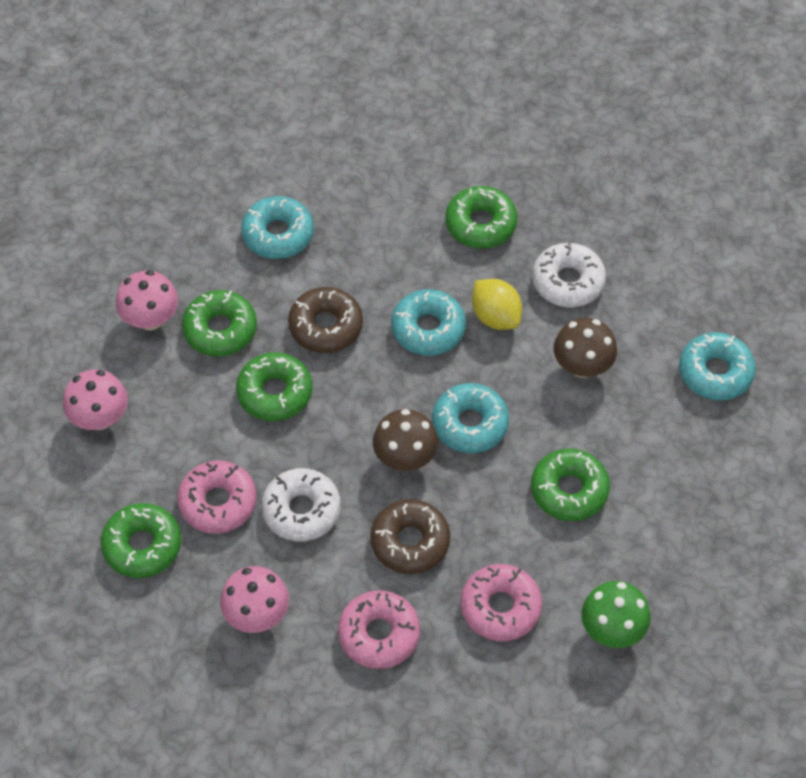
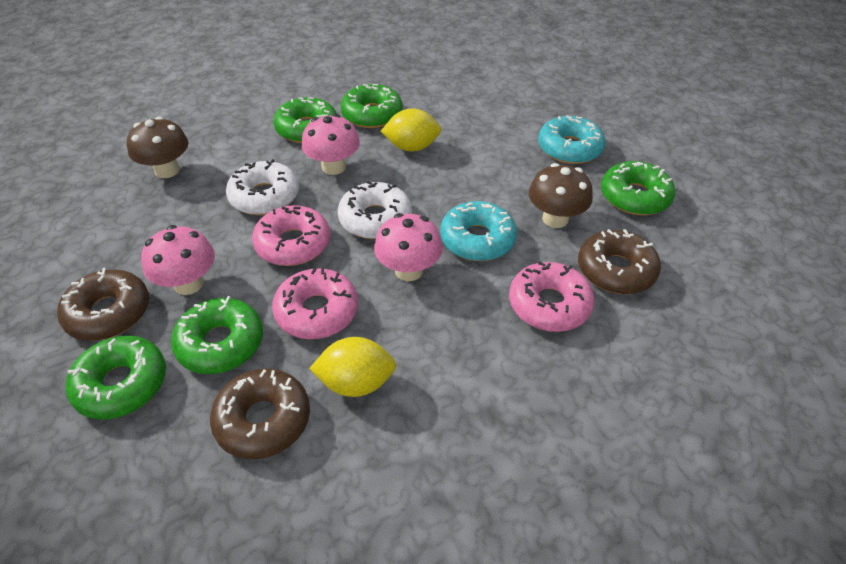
brown donut: 2 -> 3
green mushroom: 1 -> 0
turquoise donut: 4 -> 2
yellow lemon: 1 -> 2

